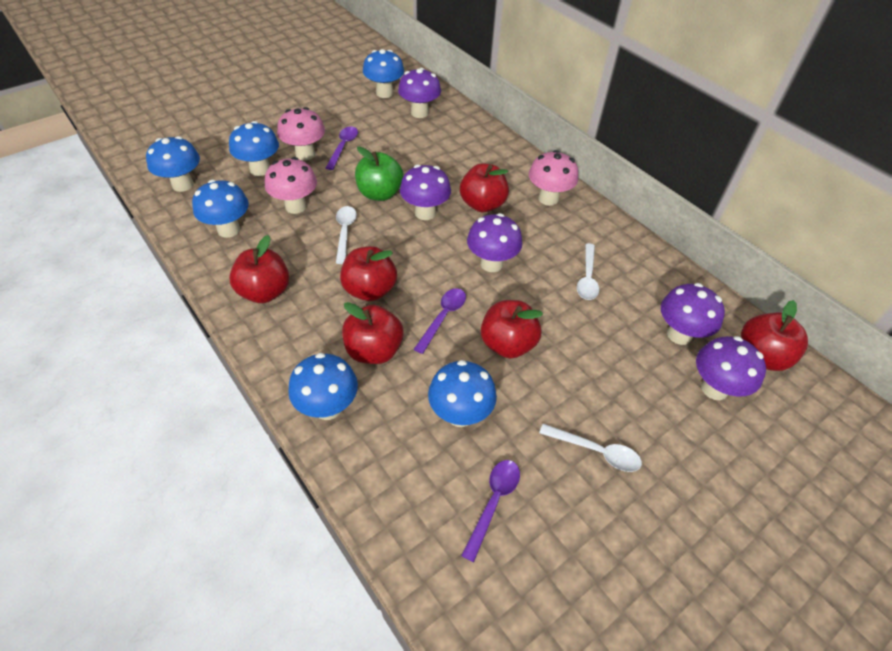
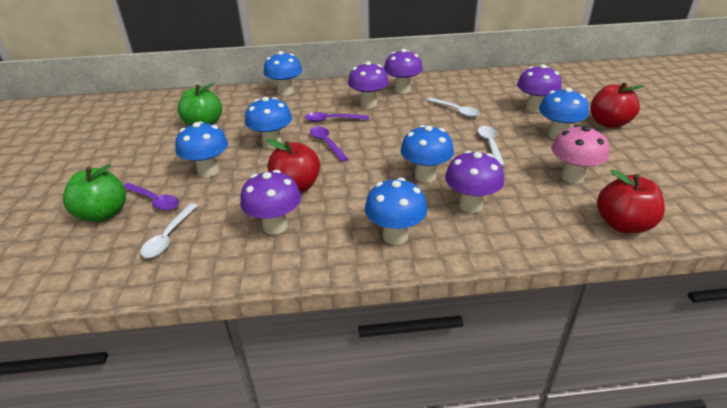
green apple: 1 -> 2
pink mushroom: 3 -> 1
red apple: 6 -> 3

